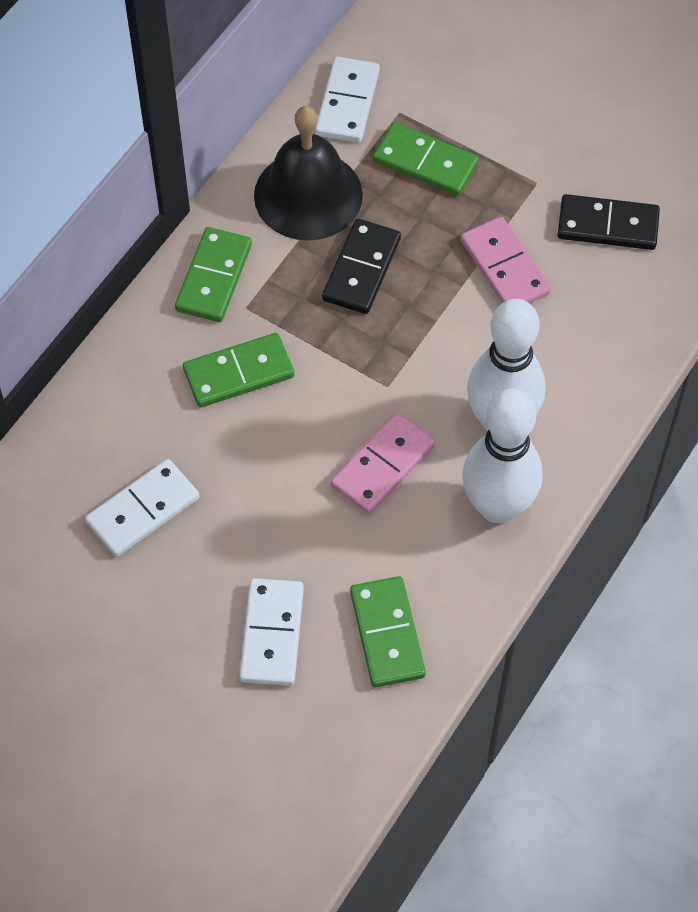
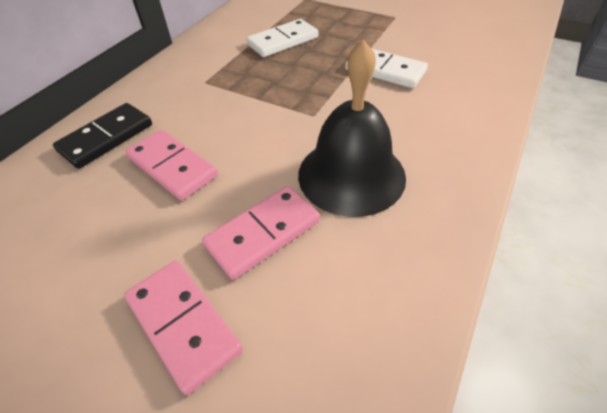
black domino: 2 -> 1
green domino: 4 -> 0
pink domino: 2 -> 3
white bowling pin: 2 -> 0
white domino: 3 -> 2

